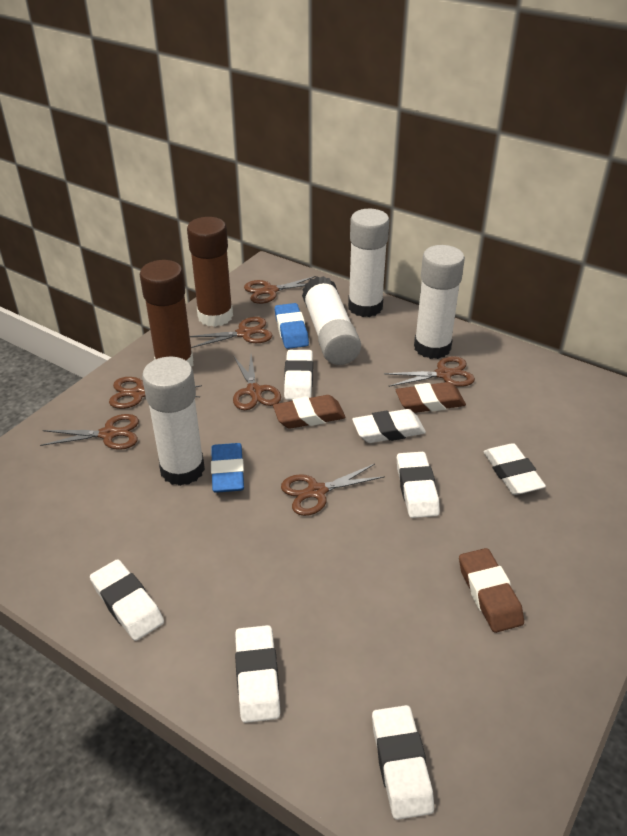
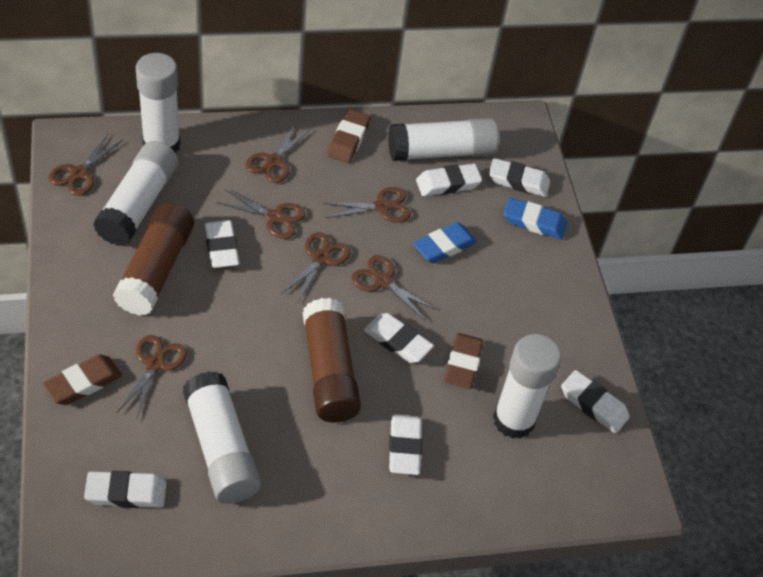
white glue stick: 4 -> 5

